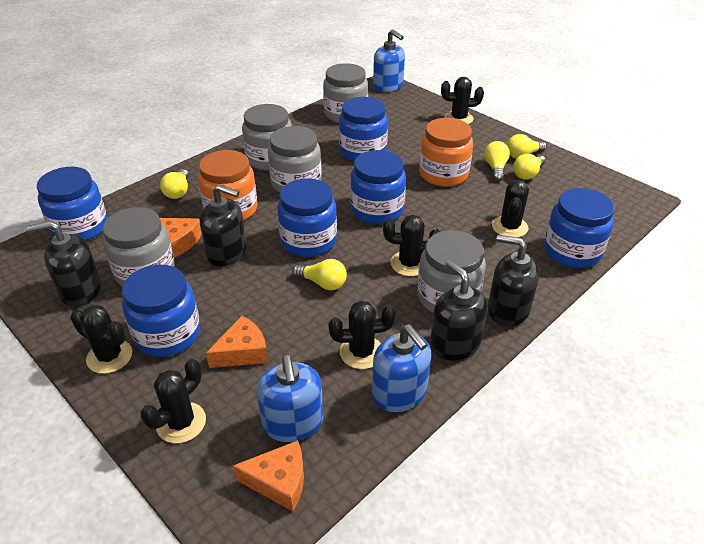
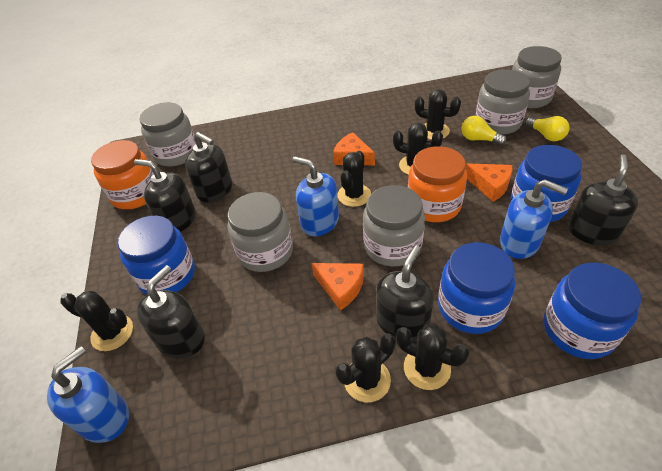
black soap dispenser: 4 -> 5
blue jar: 6 -> 4
yellow light bulb: 5 -> 2

